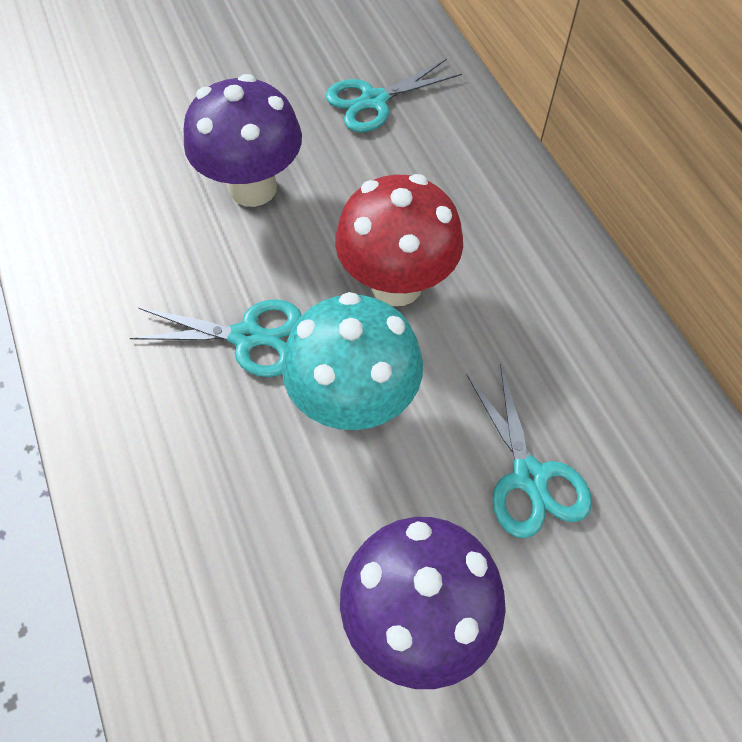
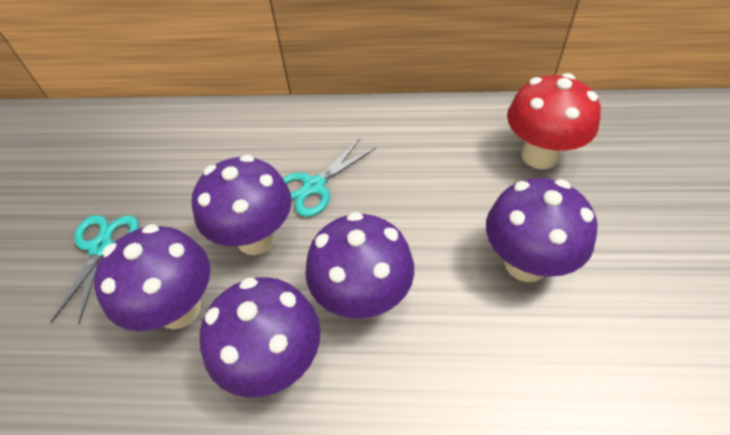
purple mushroom: 2 -> 5
turquoise mushroom: 1 -> 0
turquoise scissors: 3 -> 2

